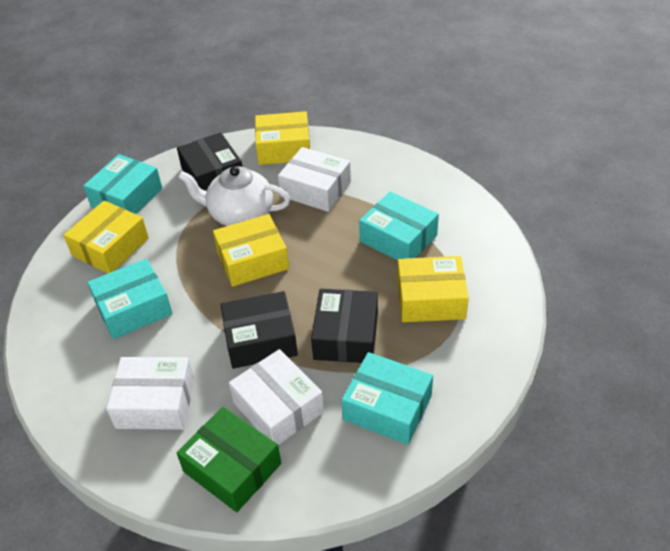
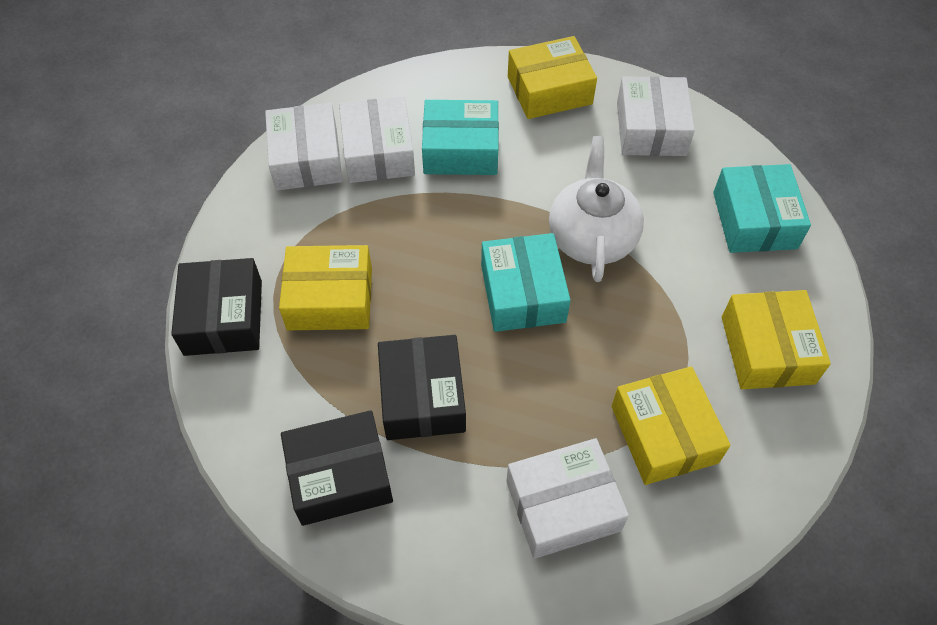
green box: 1 -> 0
turquoise box: 4 -> 3
white box: 3 -> 4

